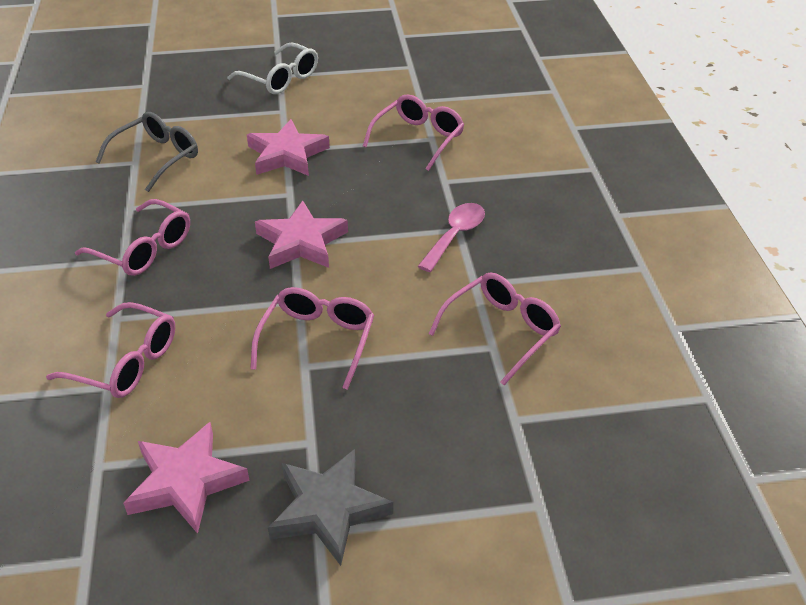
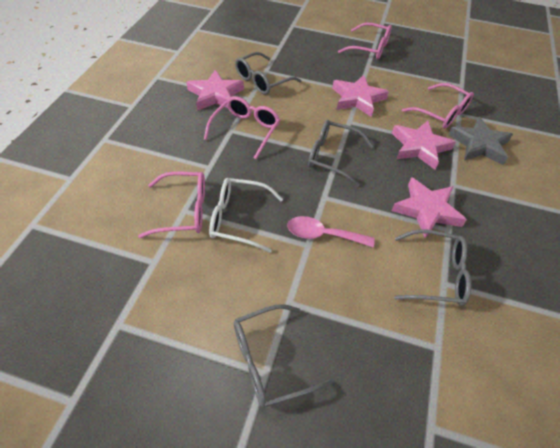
grey glasses: 1 -> 4
pink glasses: 5 -> 4
pink star: 3 -> 4

